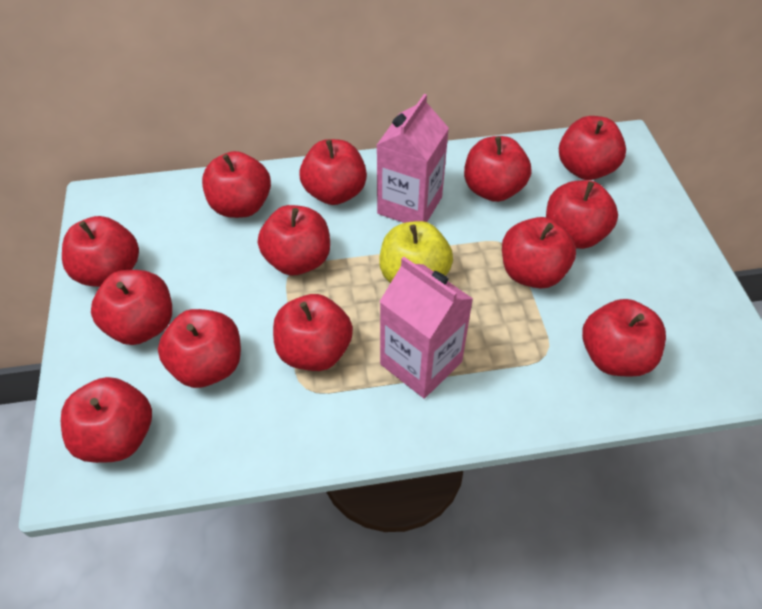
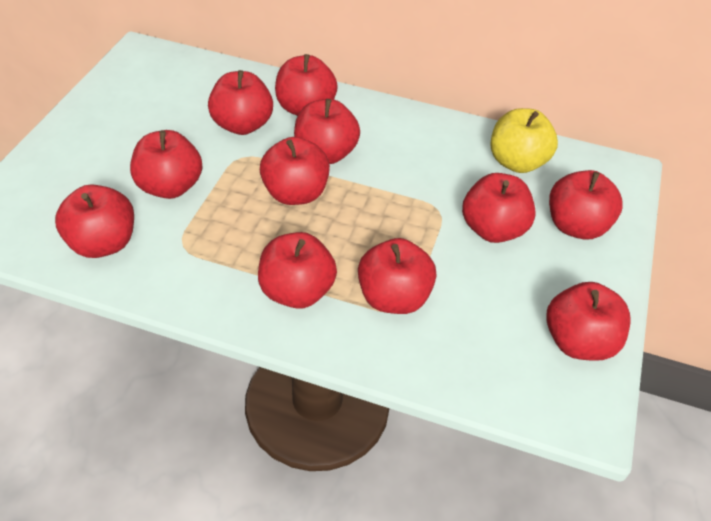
pink carton: 2 -> 0
red apple: 13 -> 11

